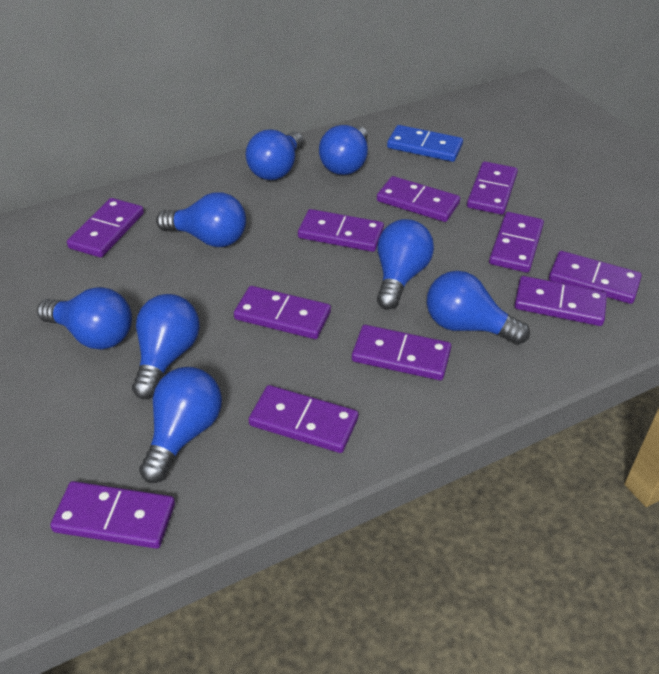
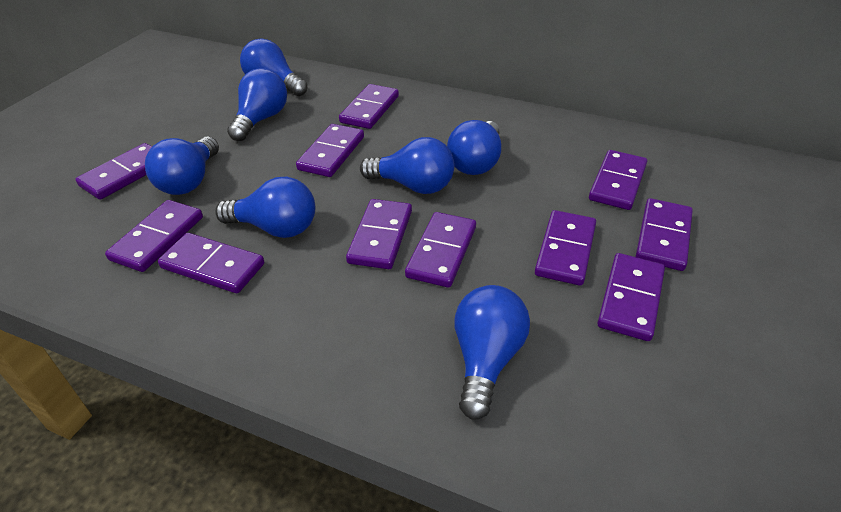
blue domino: 1 -> 0
blue light bulb: 8 -> 7

